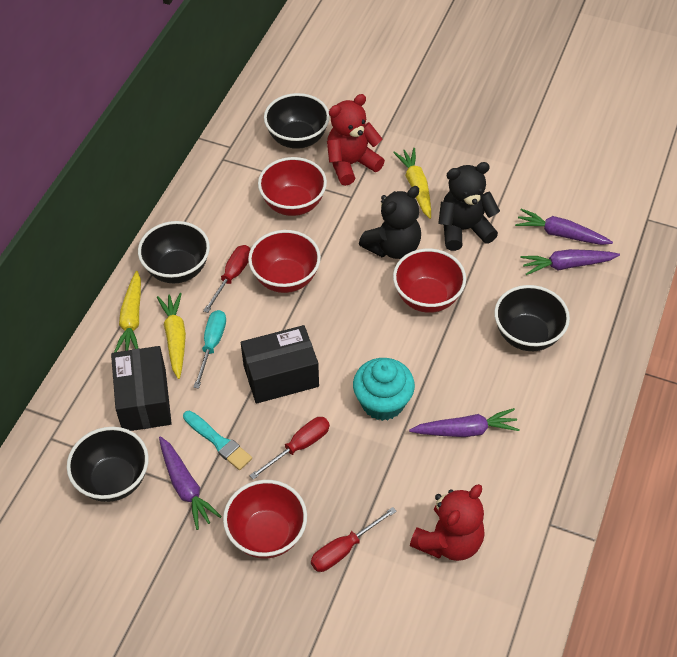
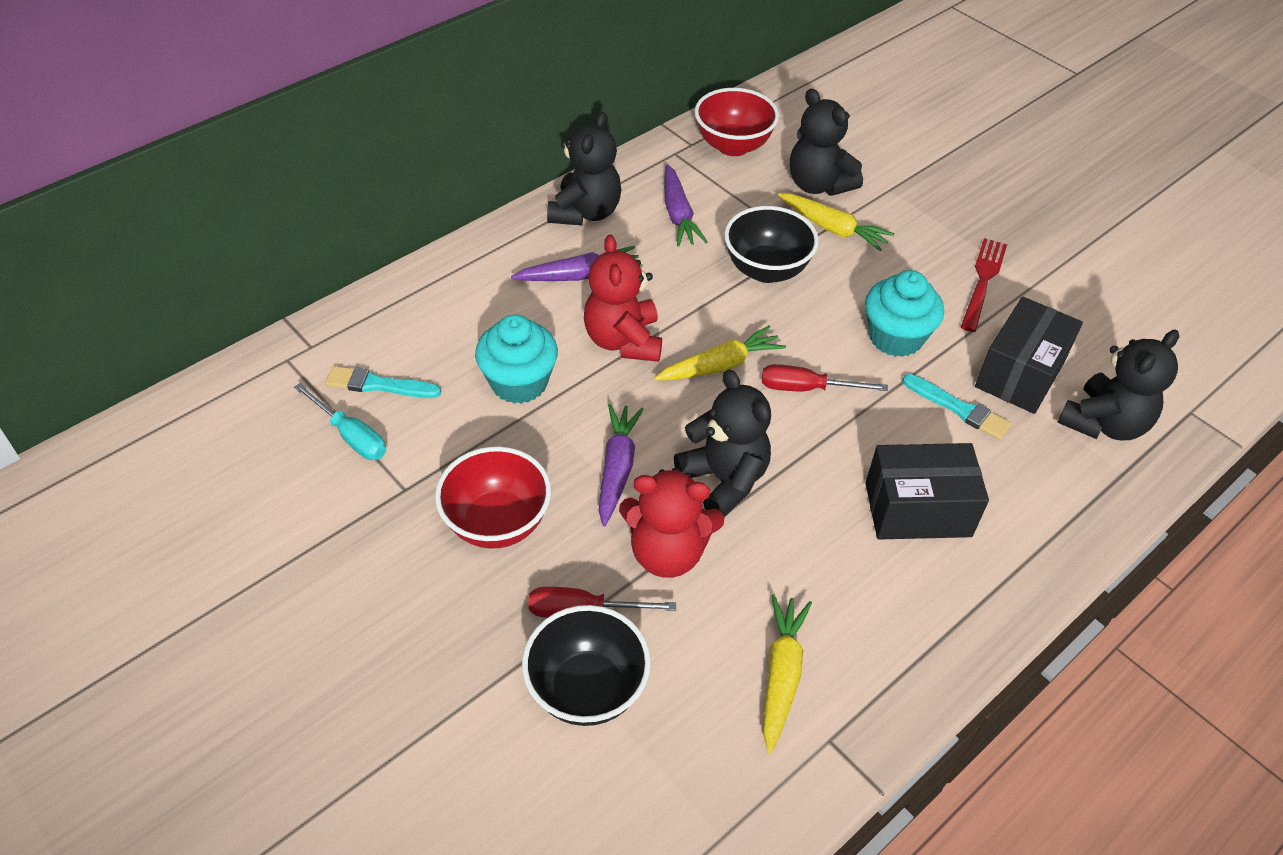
black bowl: 4 -> 2
black teddy bear: 2 -> 4
purple carrot: 4 -> 3
red bowl: 4 -> 2
red fork: 0 -> 1
red screwdriver: 3 -> 2
turquoise brush: 1 -> 2
turquoise cupcake: 1 -> 2

